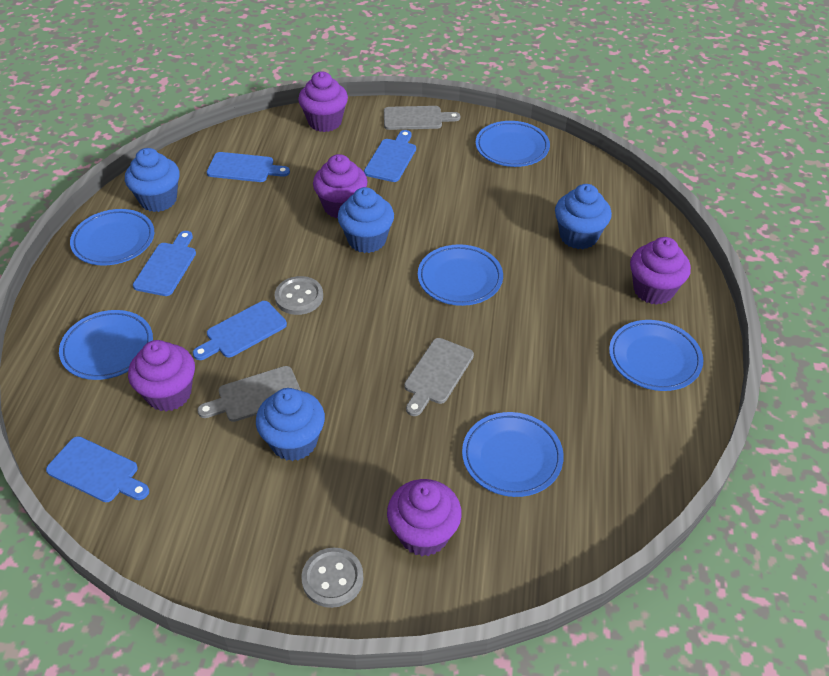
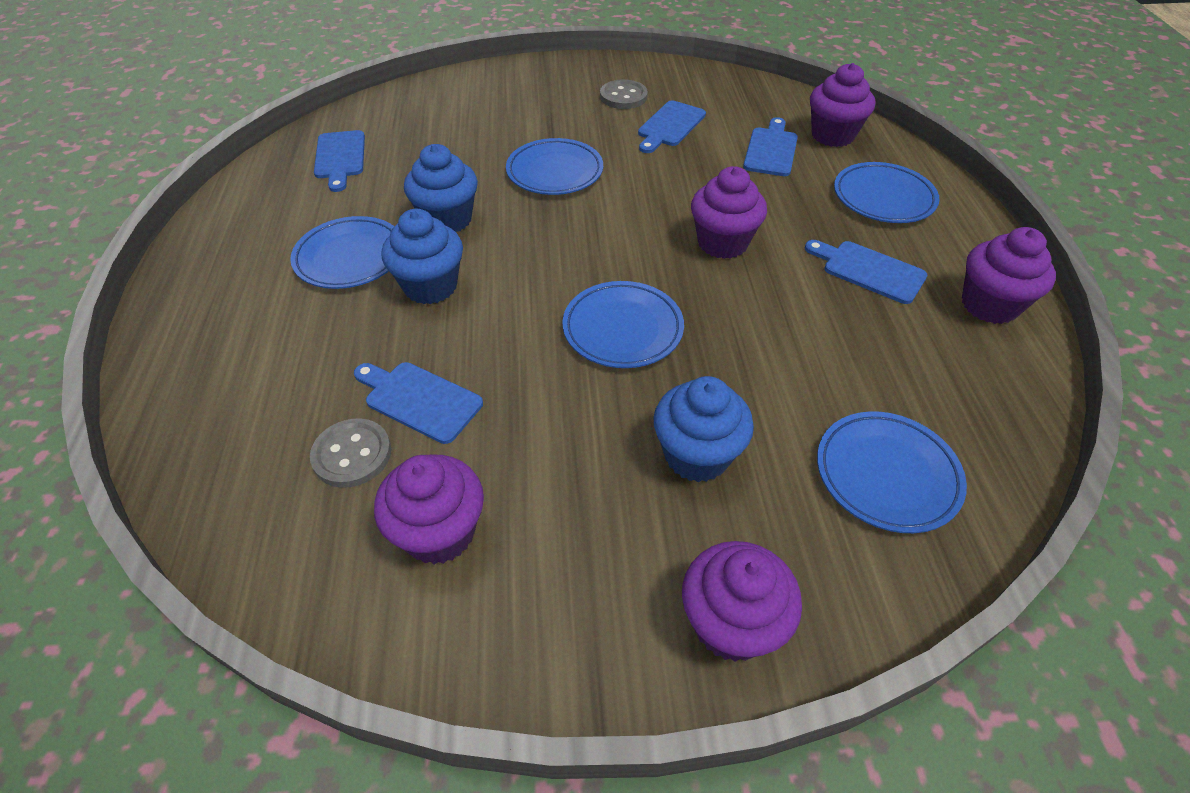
blue cupcake: 4 -> 3
blue plate: 6 -> 5
grey cutting board: 3 -> 0

